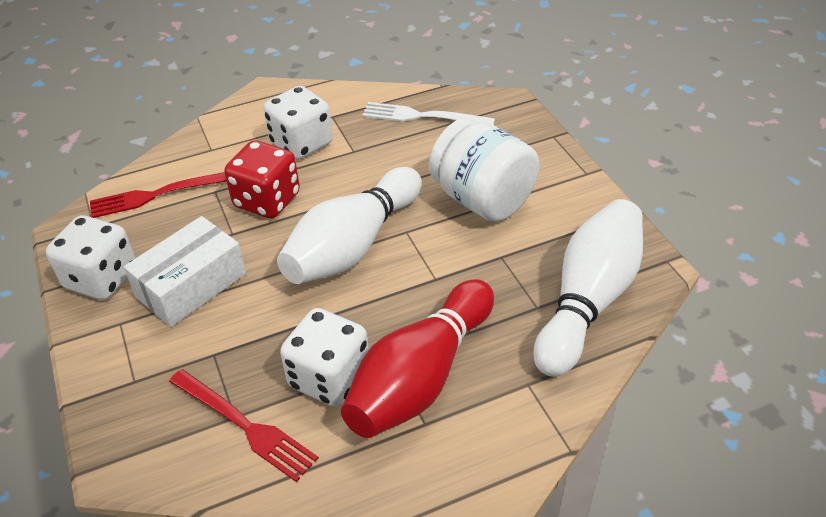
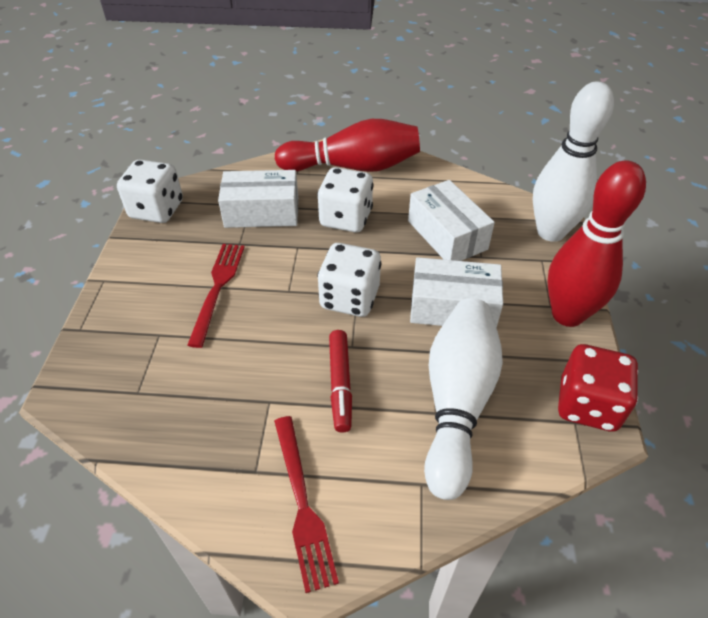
red bowling pin: 1 -> 2
red marker: 0 -> 1
white box: 1 -> 3
white fork: 1 -> 0
white jar: 1 -> 0

